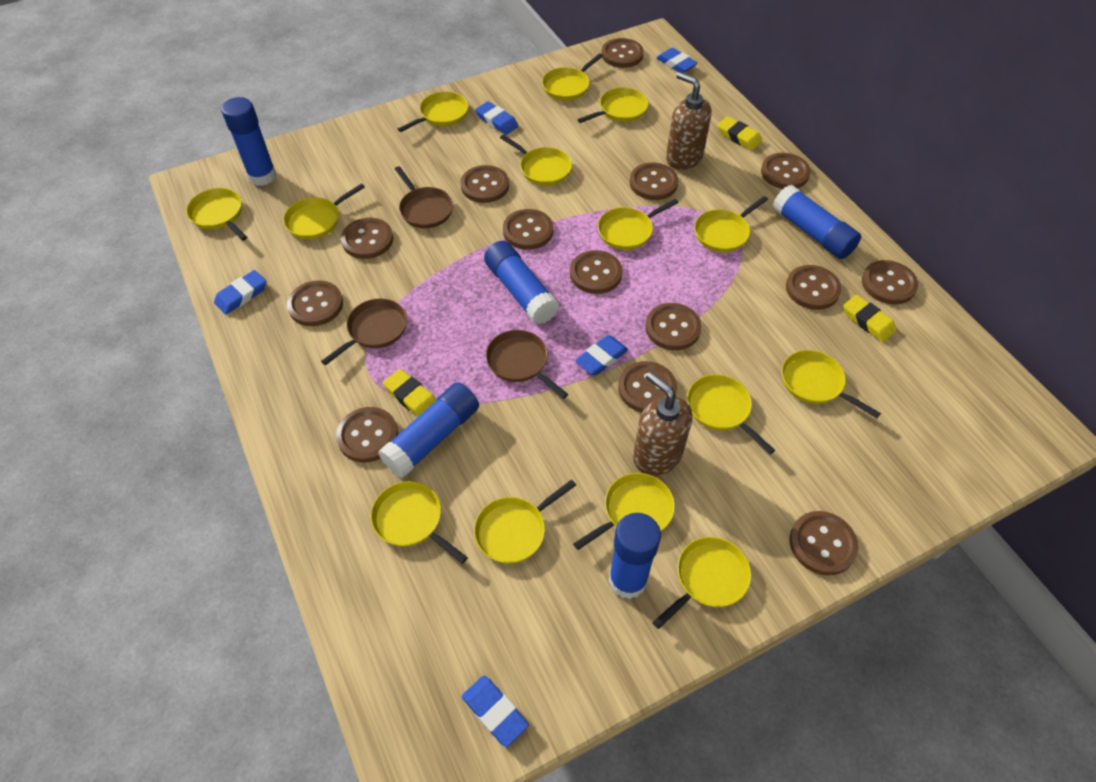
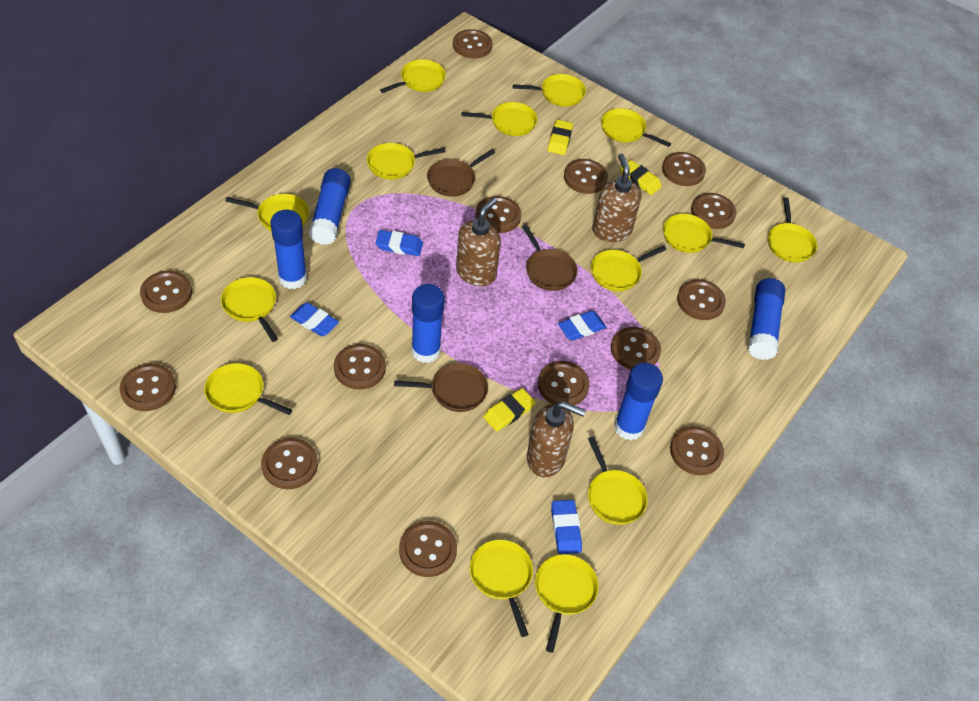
blue eraser: 5 -> 4
brown soap dispenser: 2 -> 3

